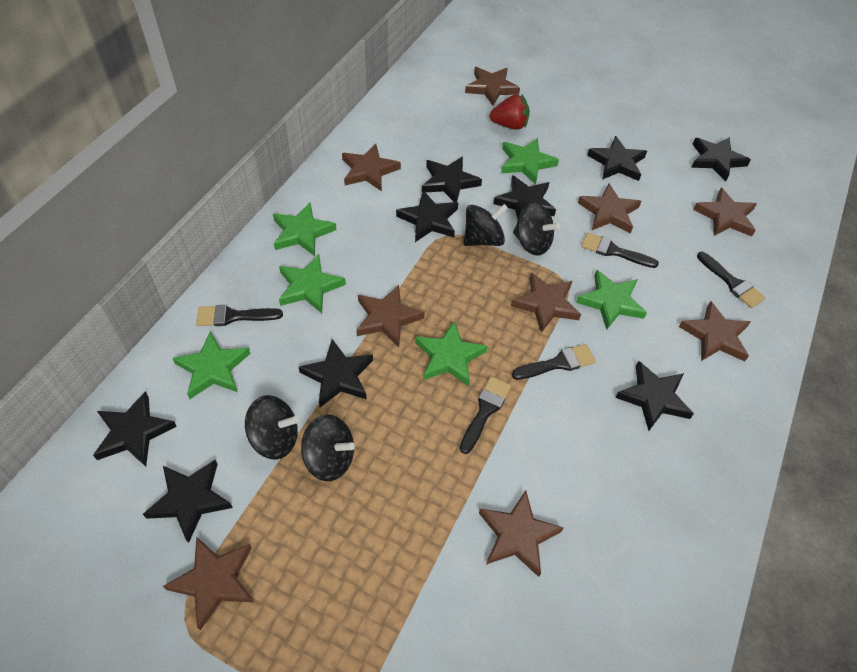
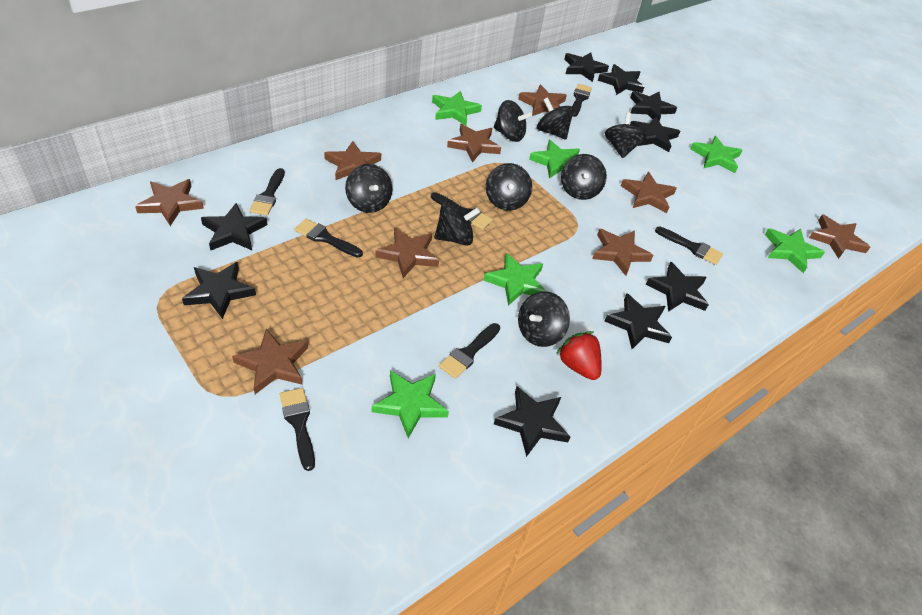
black brush: 5 -> 7
black spinning top: 4 -> 8

